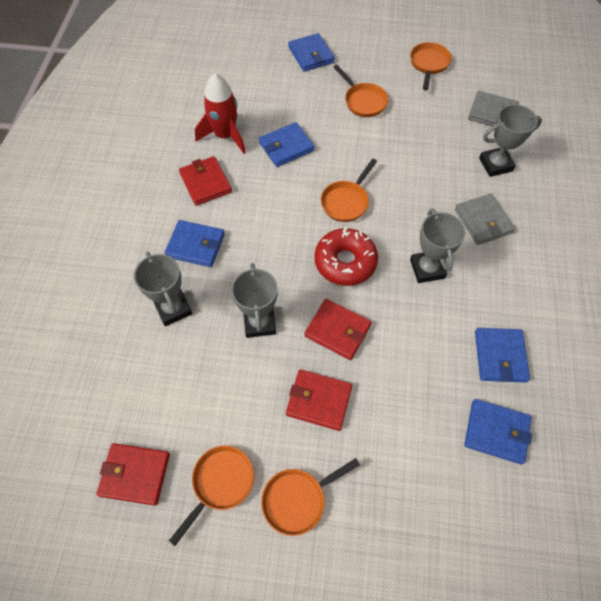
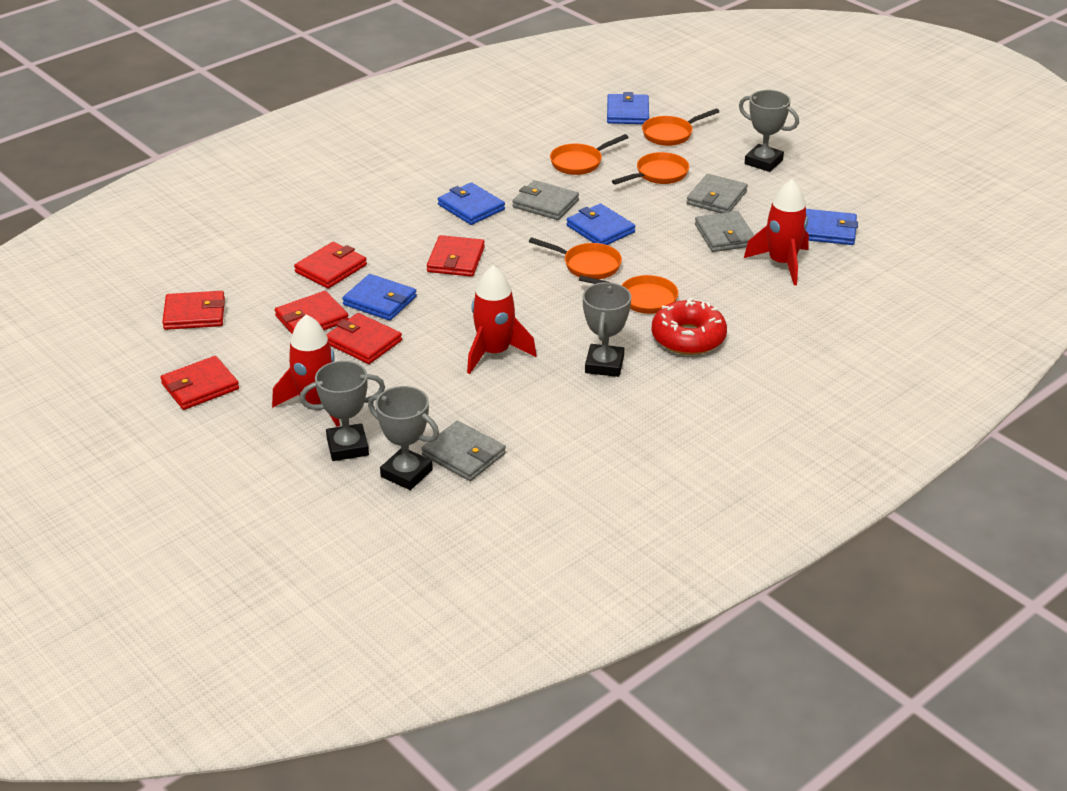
grey wallet: 2 -> 4
red rocket: 1 -> 3
red wallet: 4 -> 6

